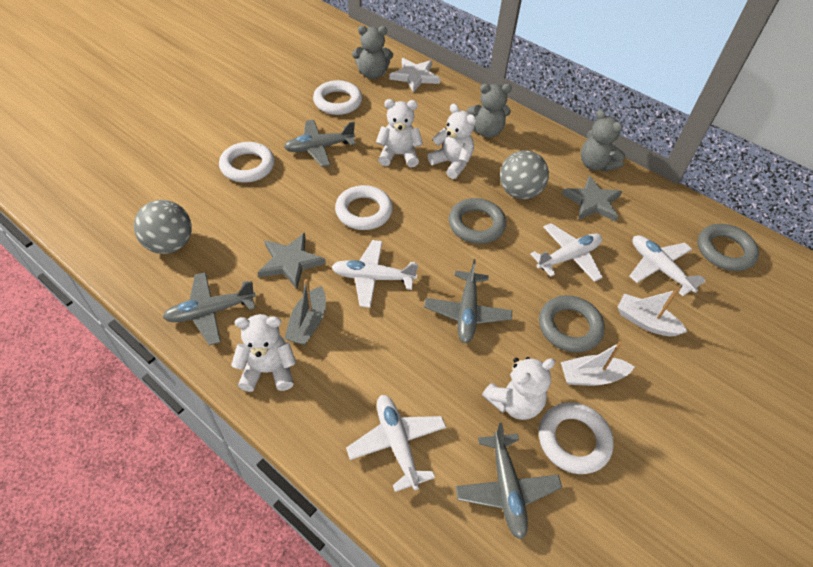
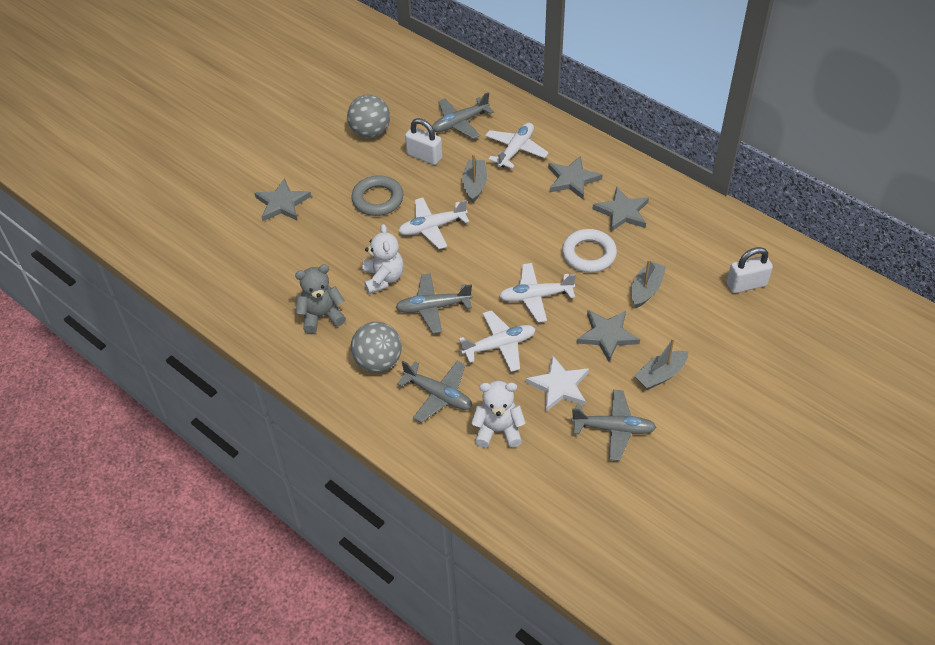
grey boat: 1 -> 3
grey ring: 3 -> 1
grey star: 2 -> 4
grey teddy bear: 3 -> 1
white boat: 2 -> 0
white padlock: 0 -> 2
white ring: 4 -> 1
white teddy bear: 4 -> 2

